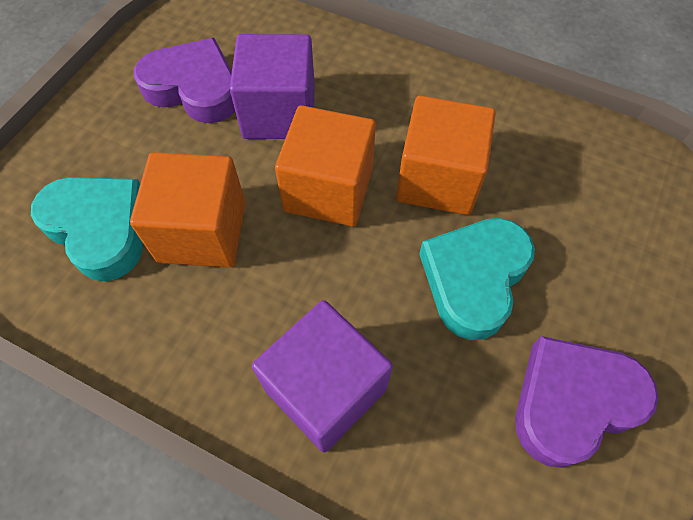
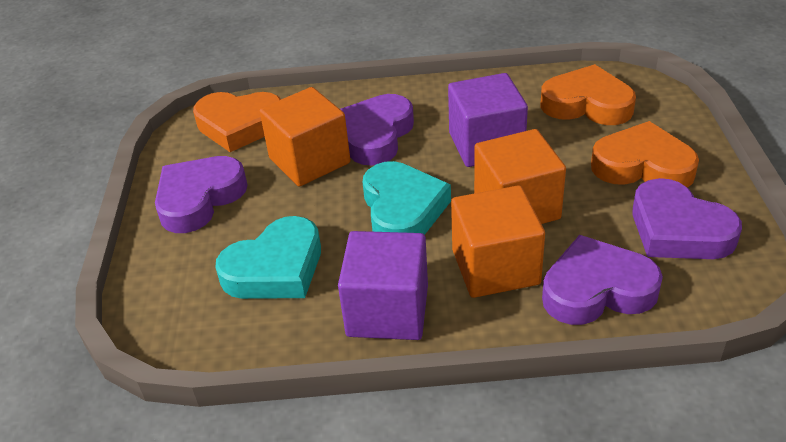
orange heart: 0 -> 3
purple heart: 2 -> 4

